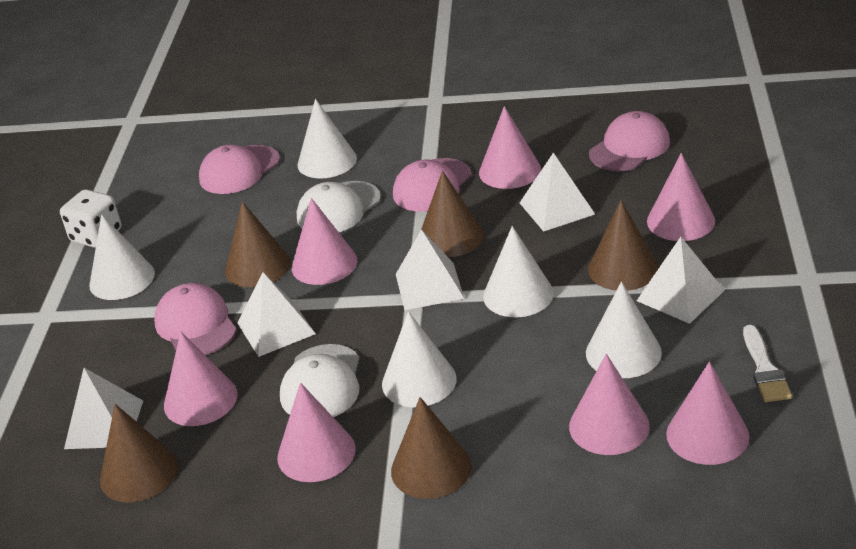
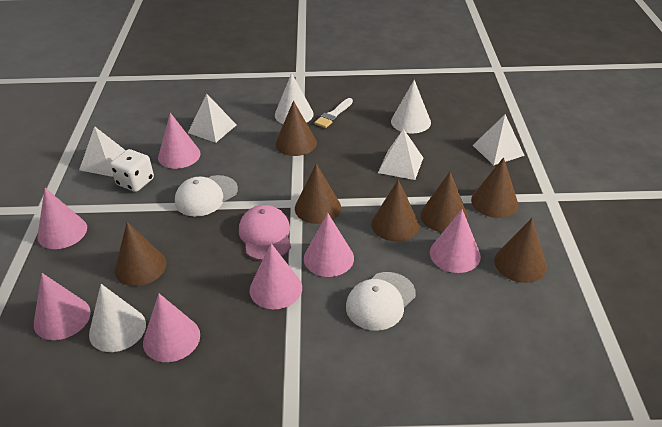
brown cone: 5 -> 7
pink cap: 4 -> 1
white cone: 5 -> 3
white pyramid: 5 -> 4

